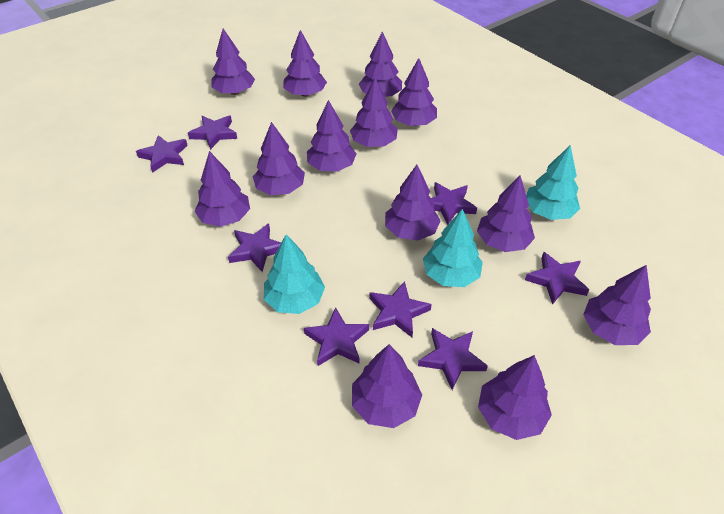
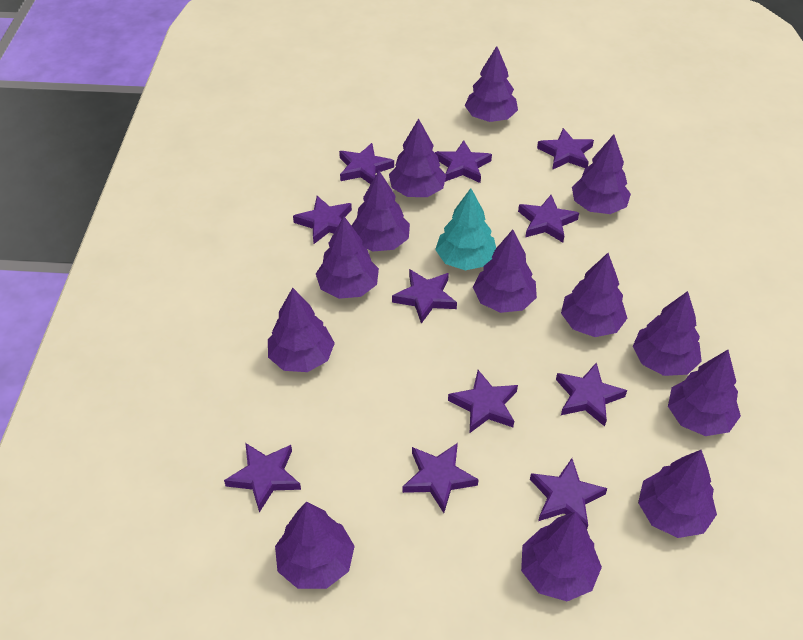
purple star: 8 -> 11
turquoise tree: 3 -> 1

